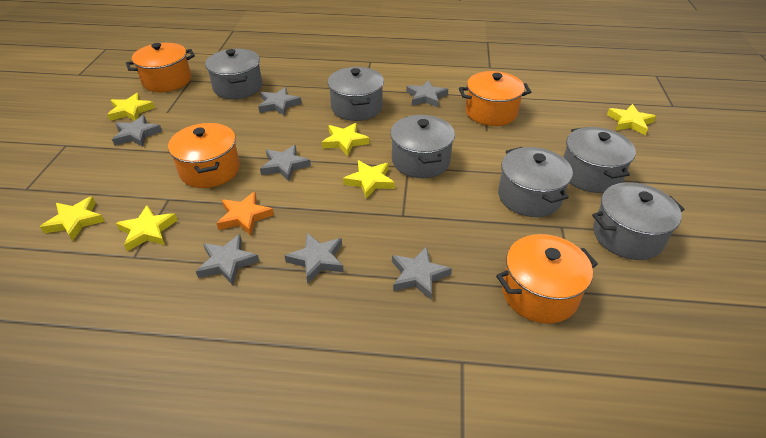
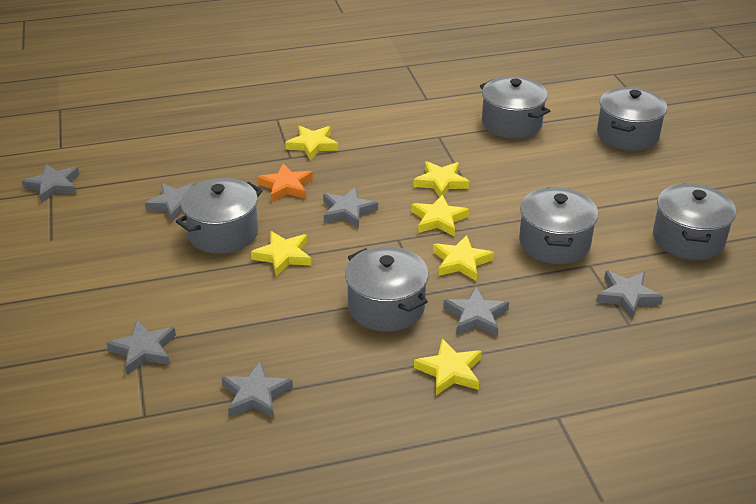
orange pot: 4 -> 0

